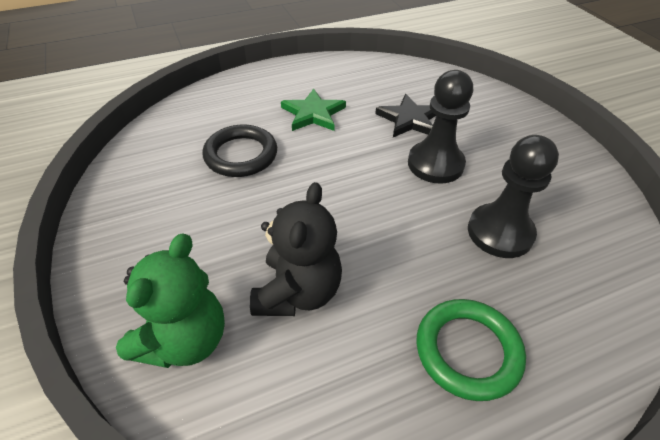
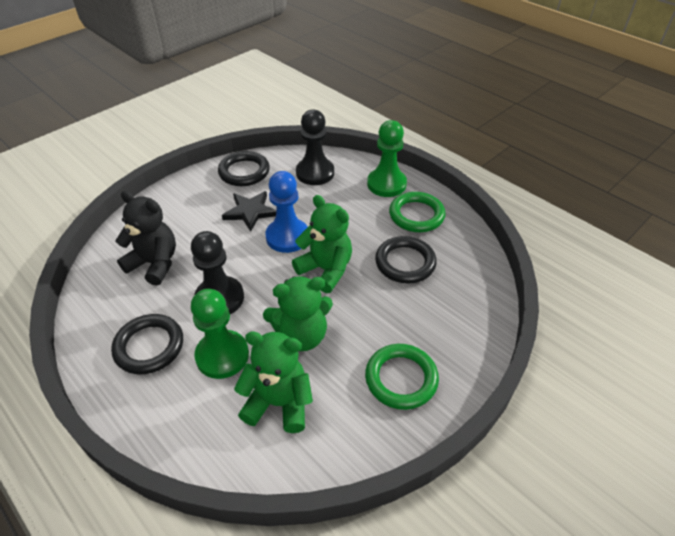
black ring: 1 -> 3
blue pawn: 0 -> 1
green pawn: 0 -> 2
green ring: 1 -> 2
green star: 1 -> 0
green teddy bear: 1 -> 3

